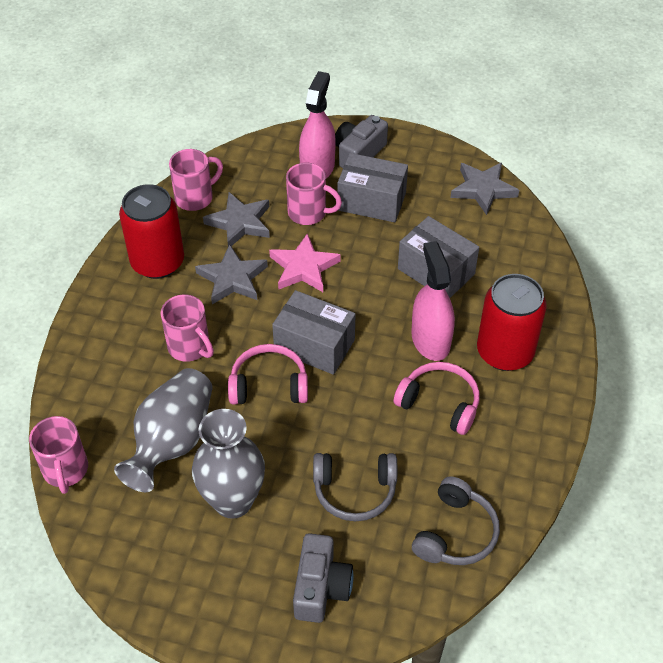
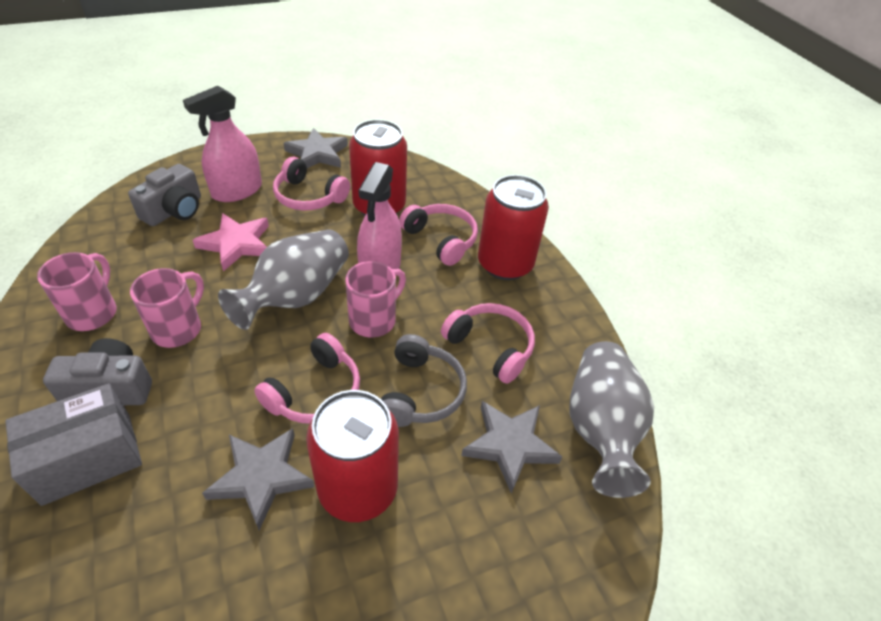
grey box: 3 -> 1
grey headphones: 2 -> 1
pink headphones: 2 -> 4
pink mug: 4 -> 3
red can: 2 -> 3

